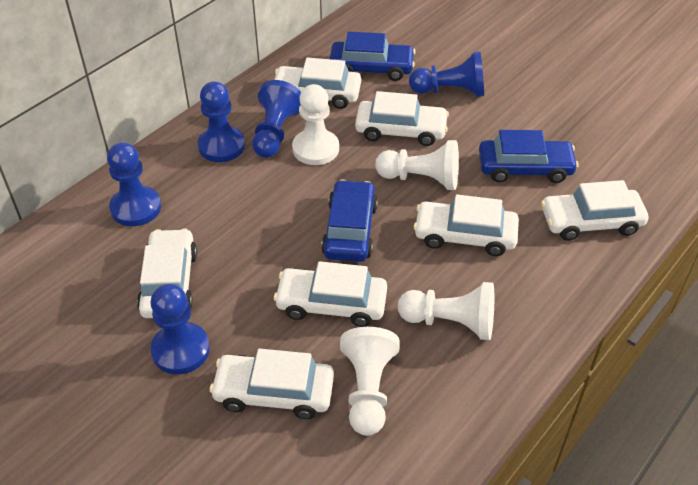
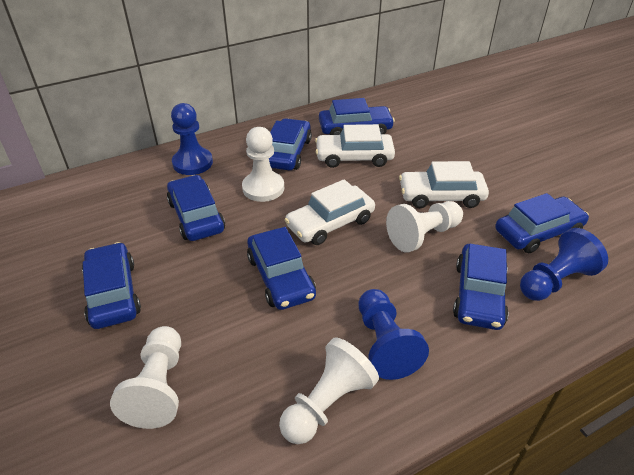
blue car: 3 -> 7
blue pawn: 5 -> 3
white car: 7 -> 3

